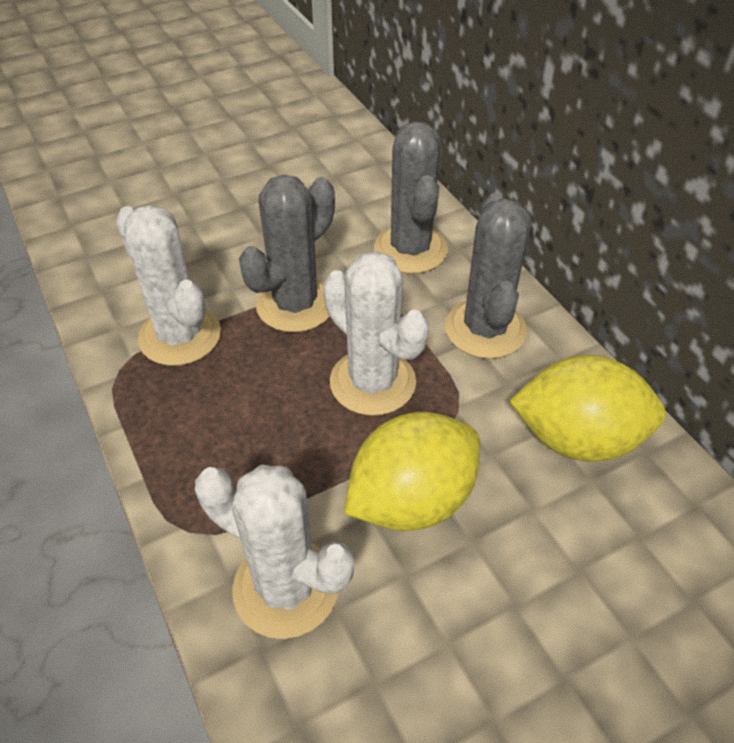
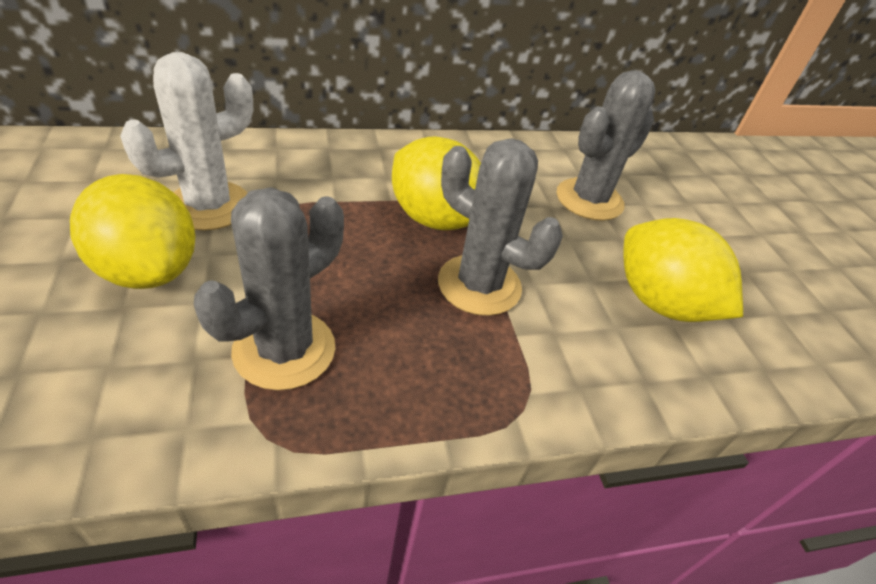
white cactus: 3 -> 1
yellow lemon: 2 -> 3

